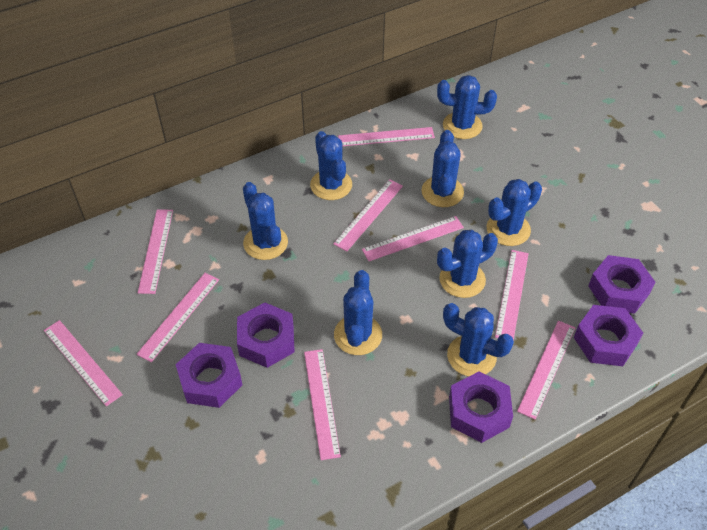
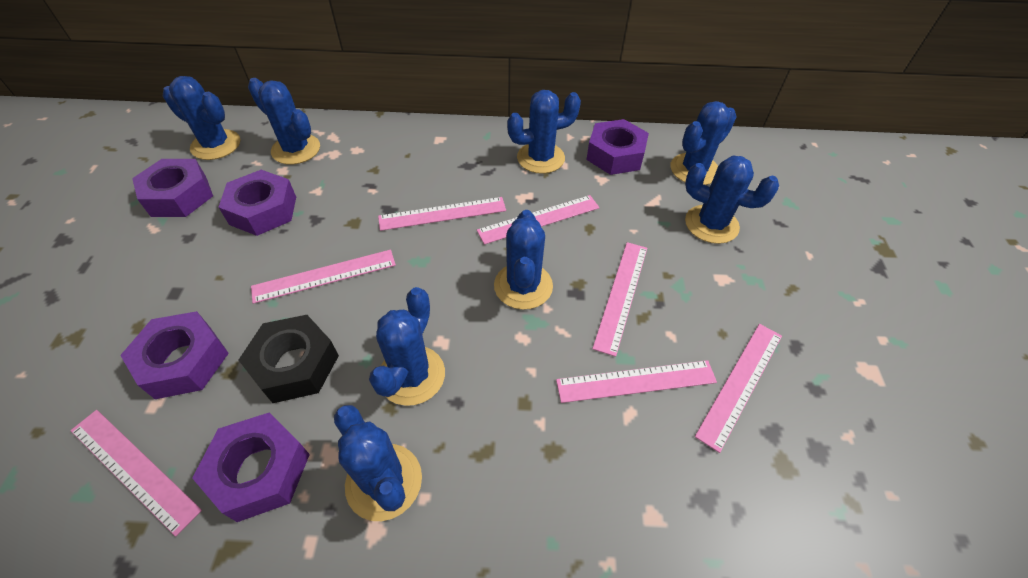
black nut: 0 -> 1
pink ruler: 9 -> 7

